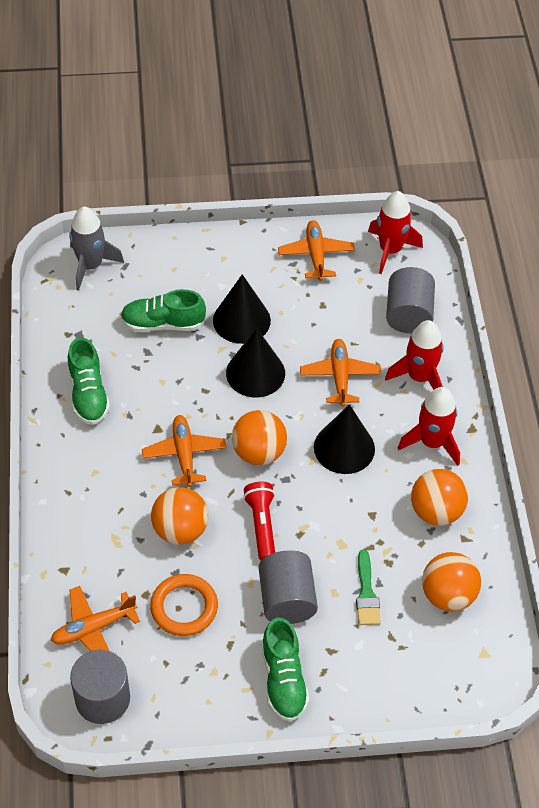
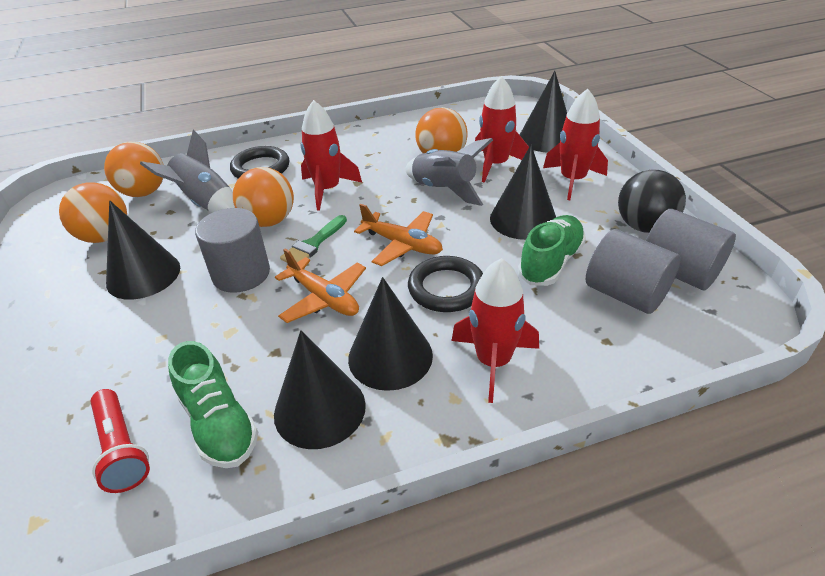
black ball: 0 -> 1
black cone: 3 -> 5
black ring: 0 -> 2
green shoe: 3 -> 2
grey rocket: 1 -> 2
orange plane: 4 -> 2
orange ring: 1 -> 0
red rocket: 3 -> 4

